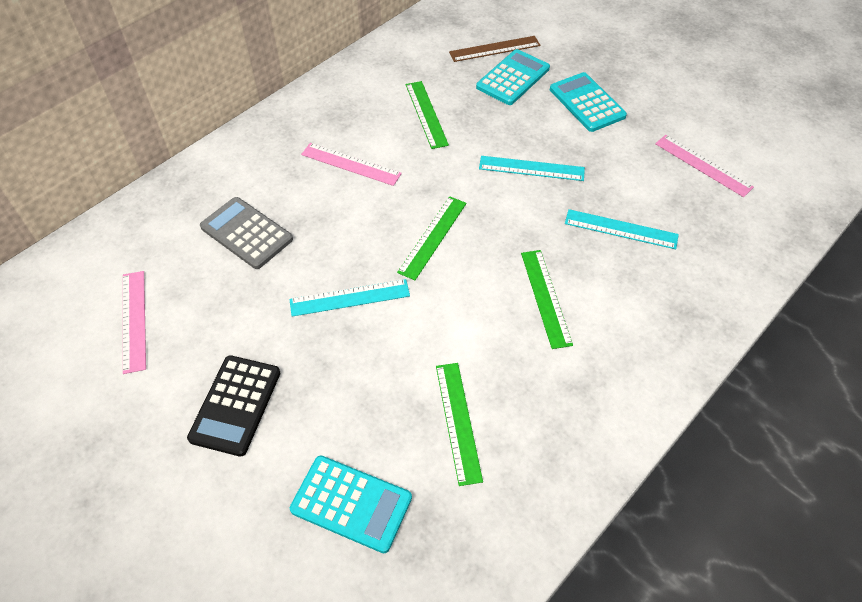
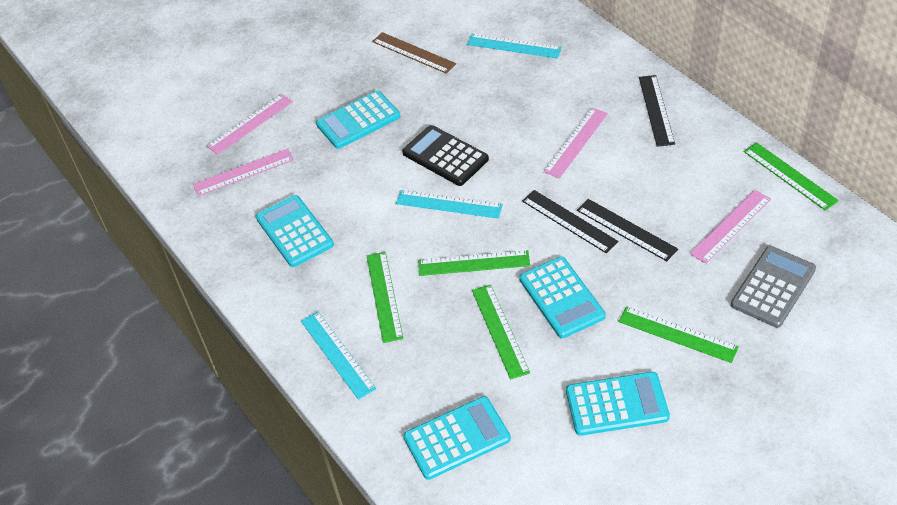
black ruler: 0 -> 3
green ruler: 4 -> 5
pink ruler: 3 -> 4
turquoise calculator: 3 -> 5

